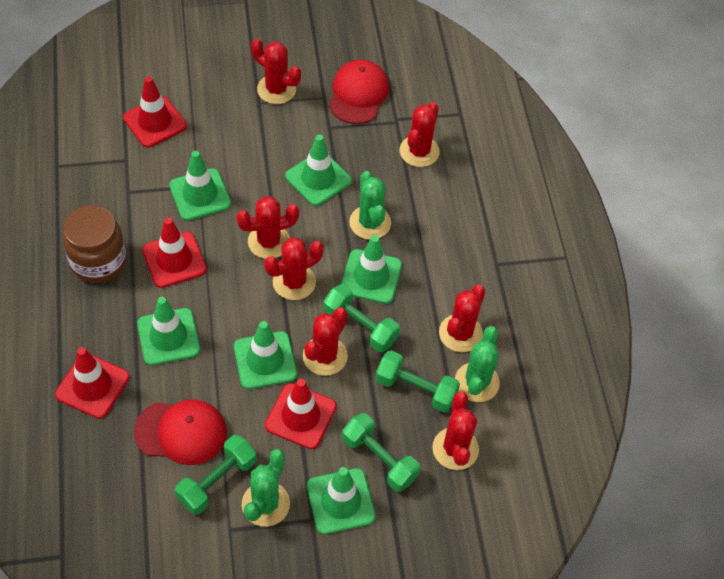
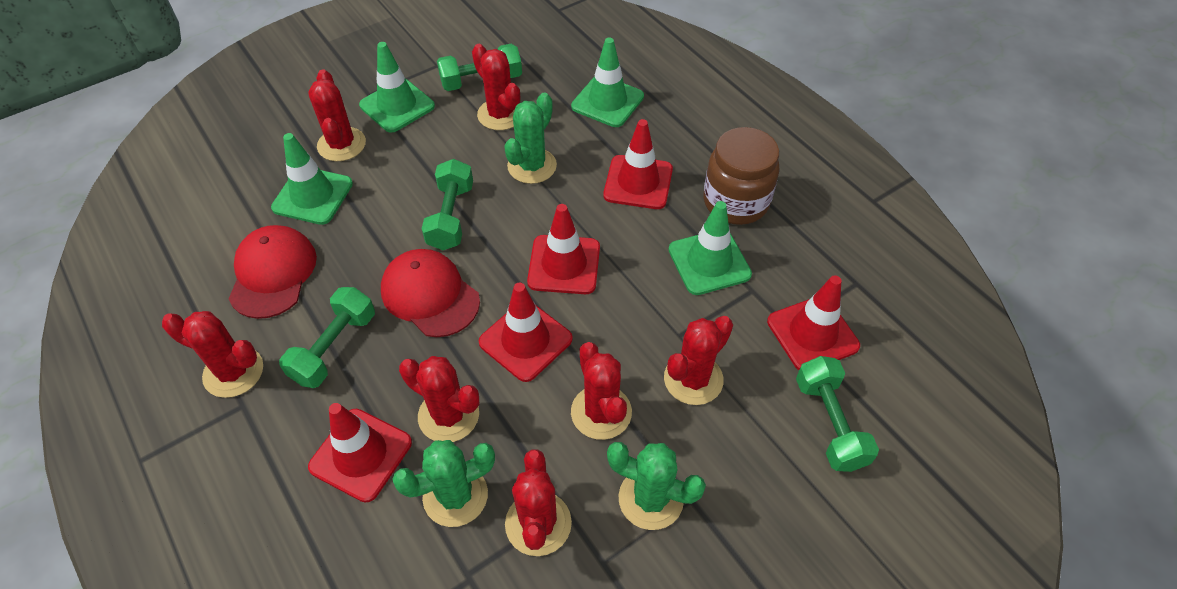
green traffic cone: 6 -> 4
red traffic cone: 4 -> 5

